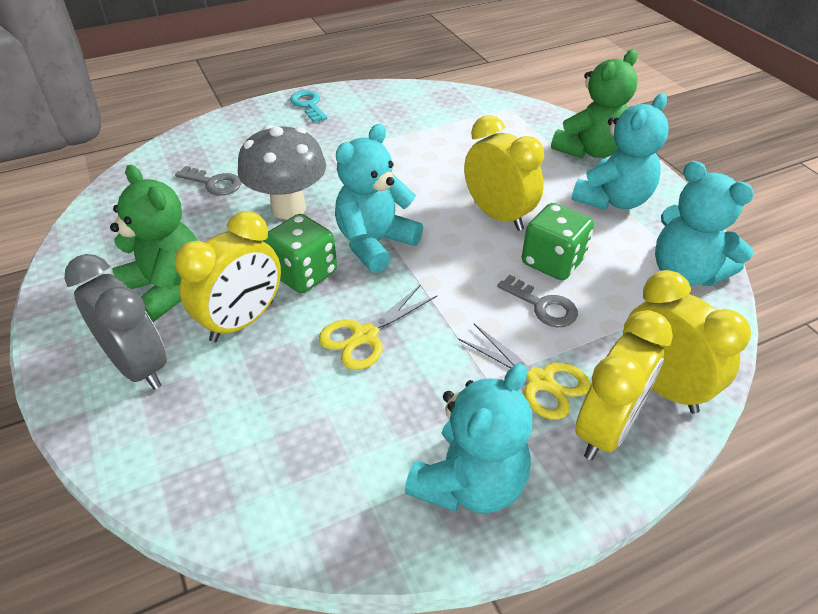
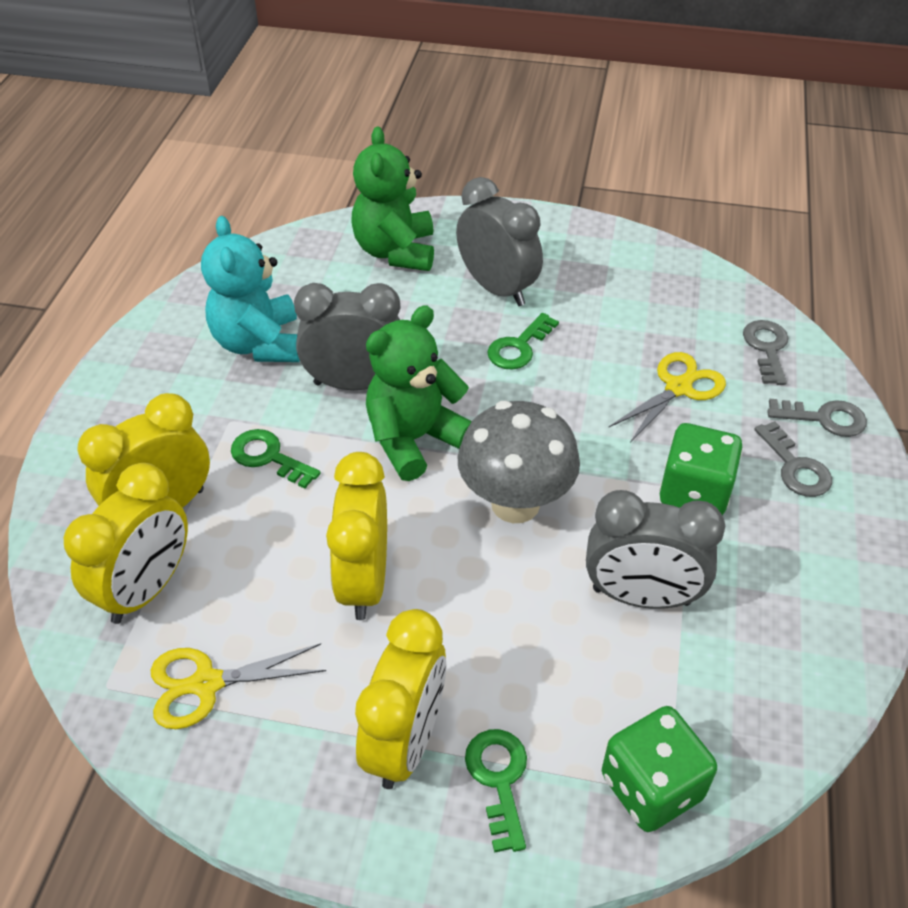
green key: 0 -> 3
grey clock: 1 -> 3
grey key: 2 -> 3
turquoise key: 1 -> 0
turquoise teddy bear: 4 -> 1

